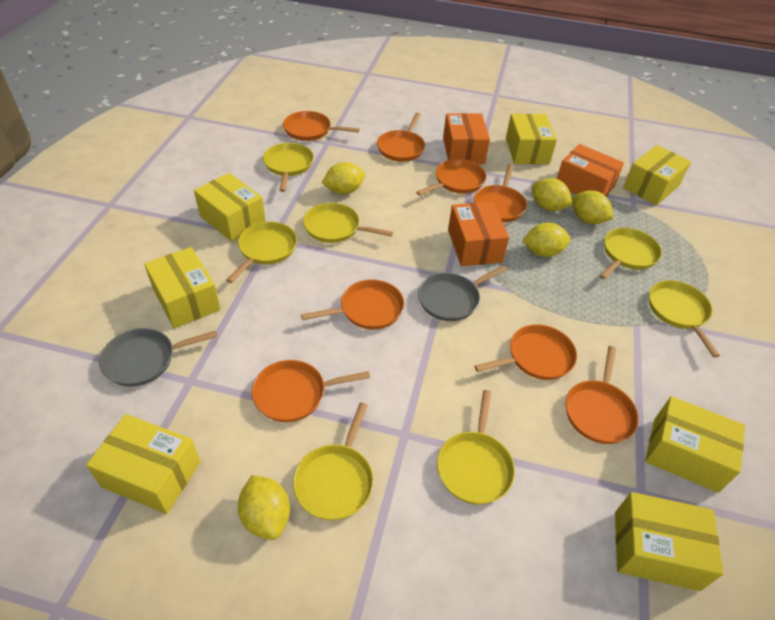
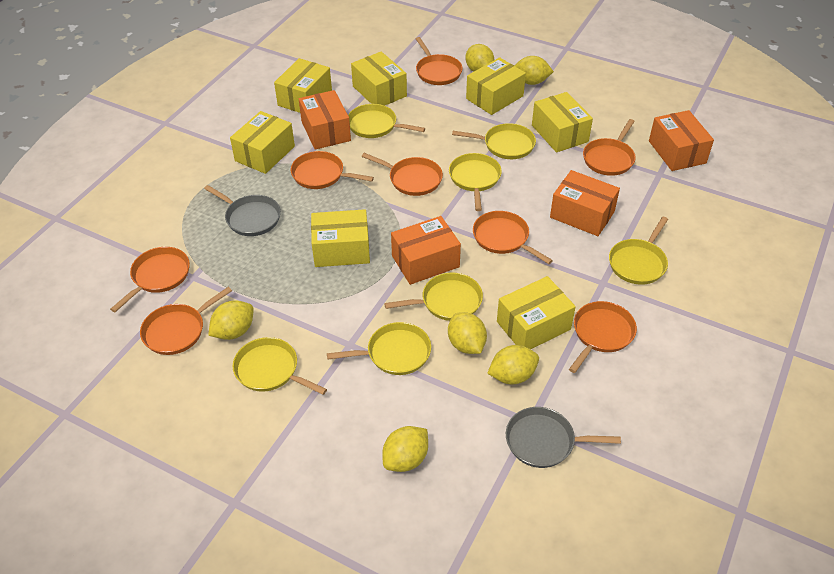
orange box: 3 -> 4
yellow lemon: 5 -> 6

